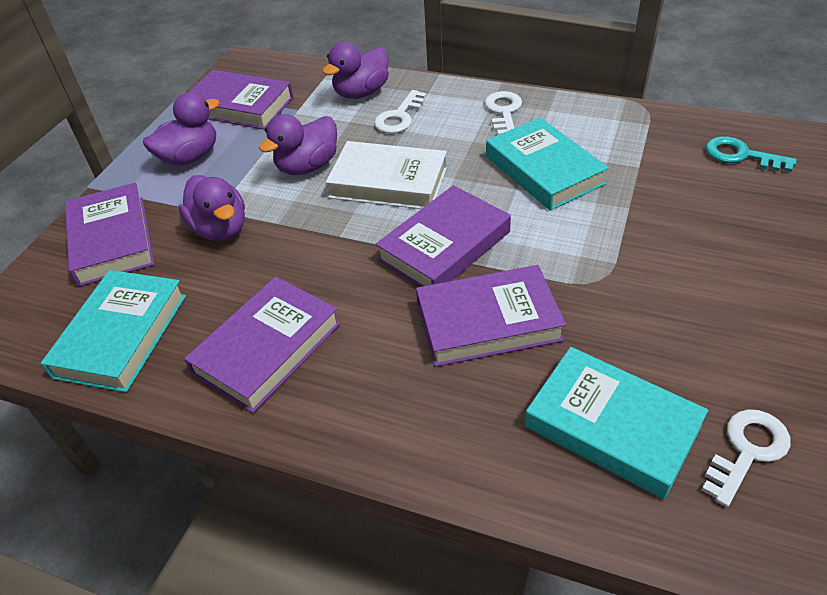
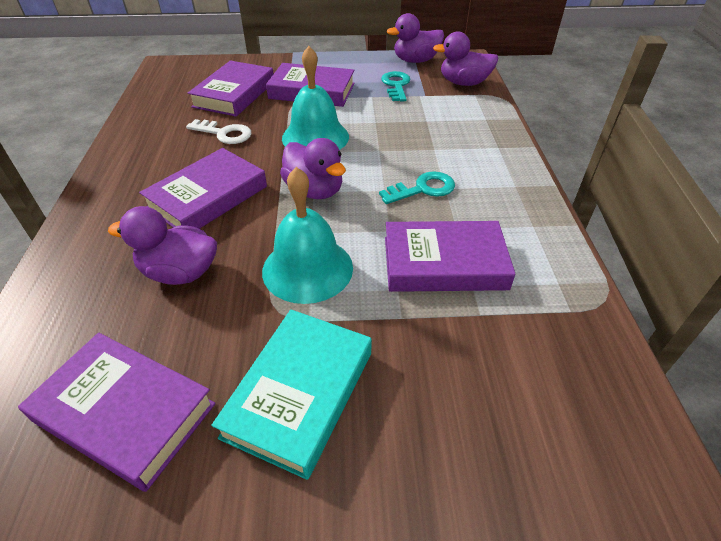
turquoise bell: 0 -> 2
turquoise book: 3 -> 1
turquoise key: 1 -> 2
white book: 1 -> 0
white key: 3 -> 1

